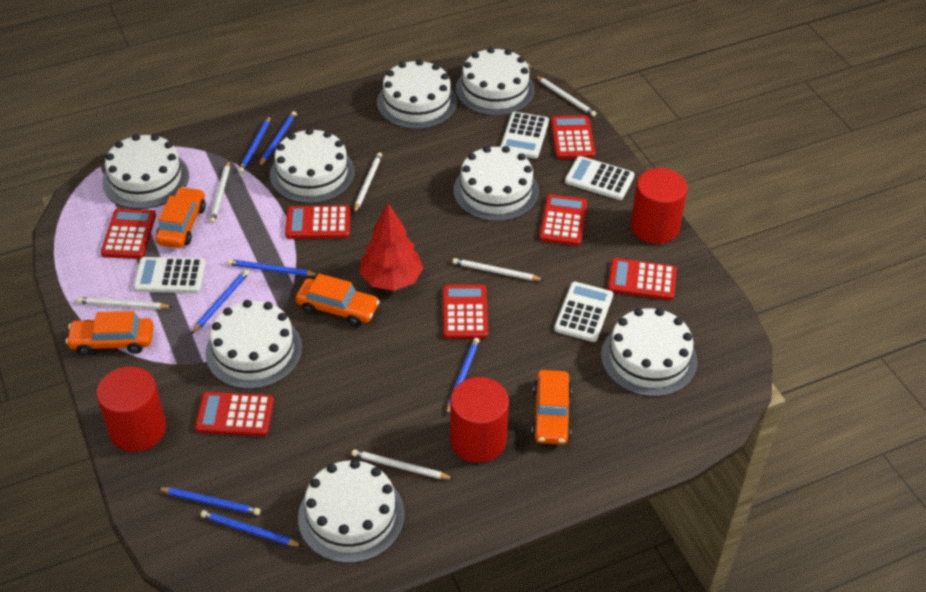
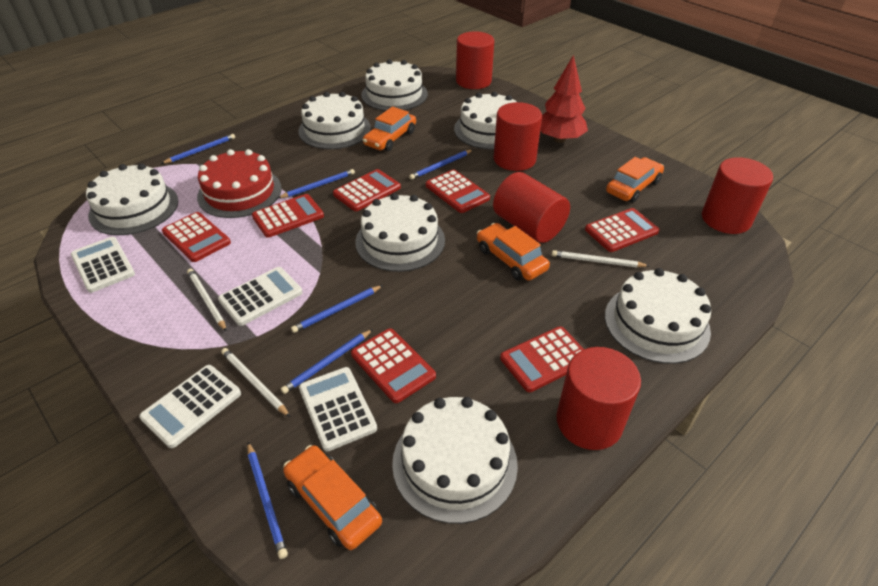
blue pencil: 7 -> 6
red cake: 0 -> 1
red cylinder: 3 -> 5
white cake: 8 -> 7
white pencil: 6 -> 3

